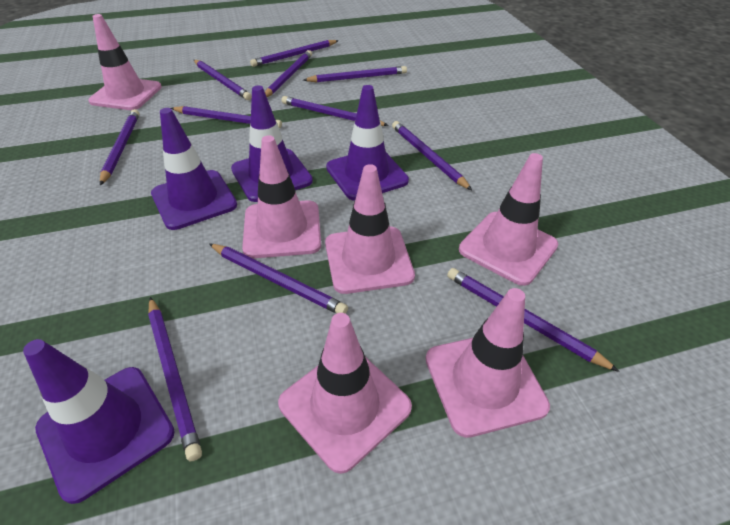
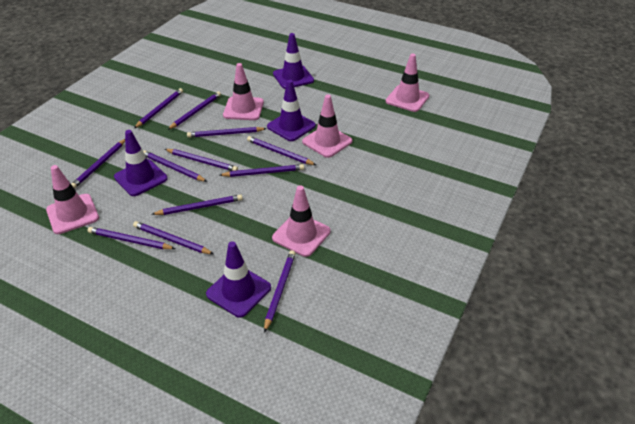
pink traffic cone: 6 -> 5
purple pencil: 11 -> 12

